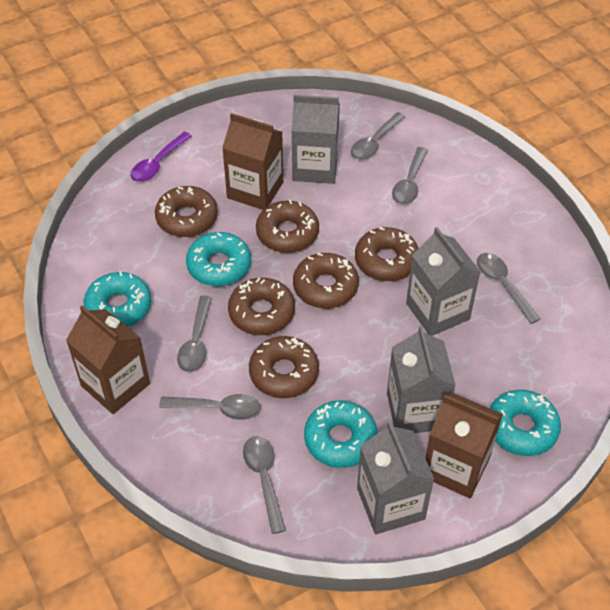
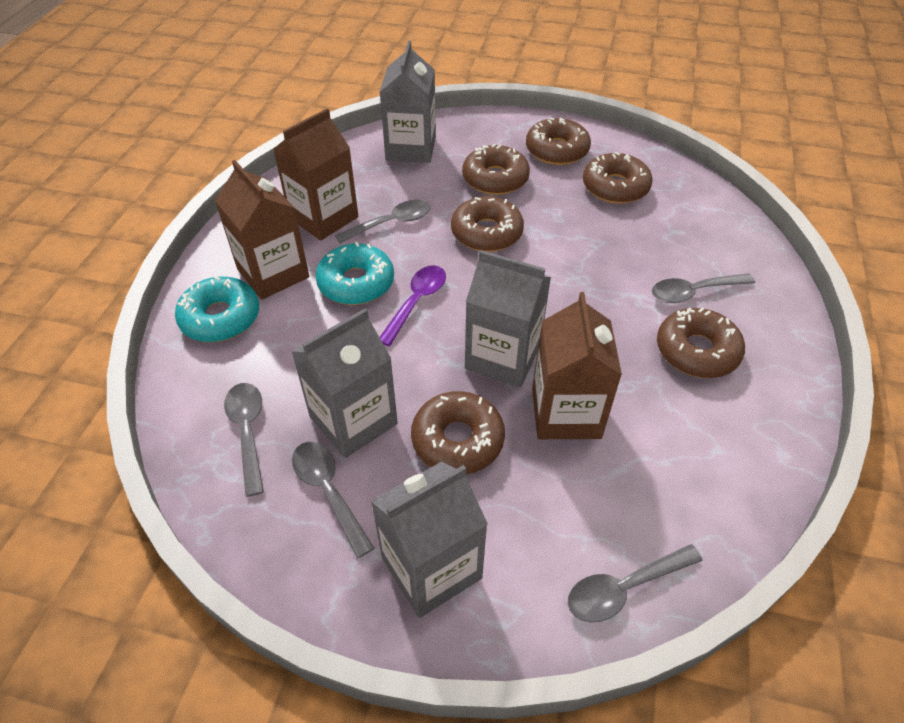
grey spoon: 6 -> 5
turquoise donut: 4 -> 2

